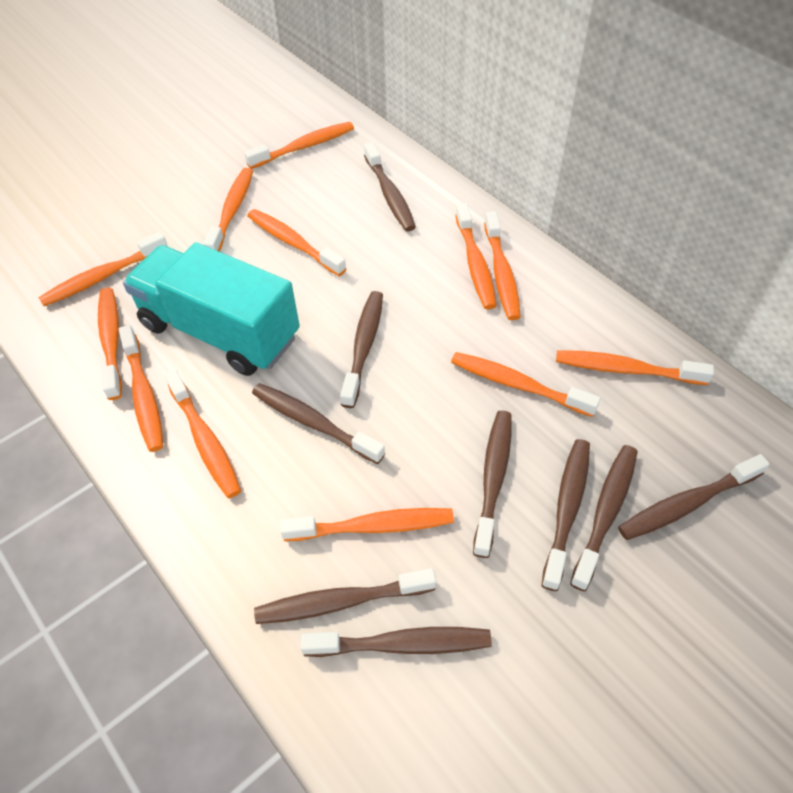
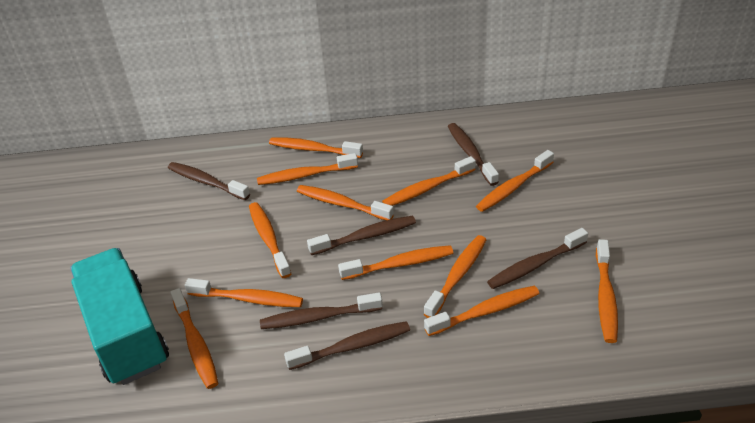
brown toothbrush: 9 -> 6

